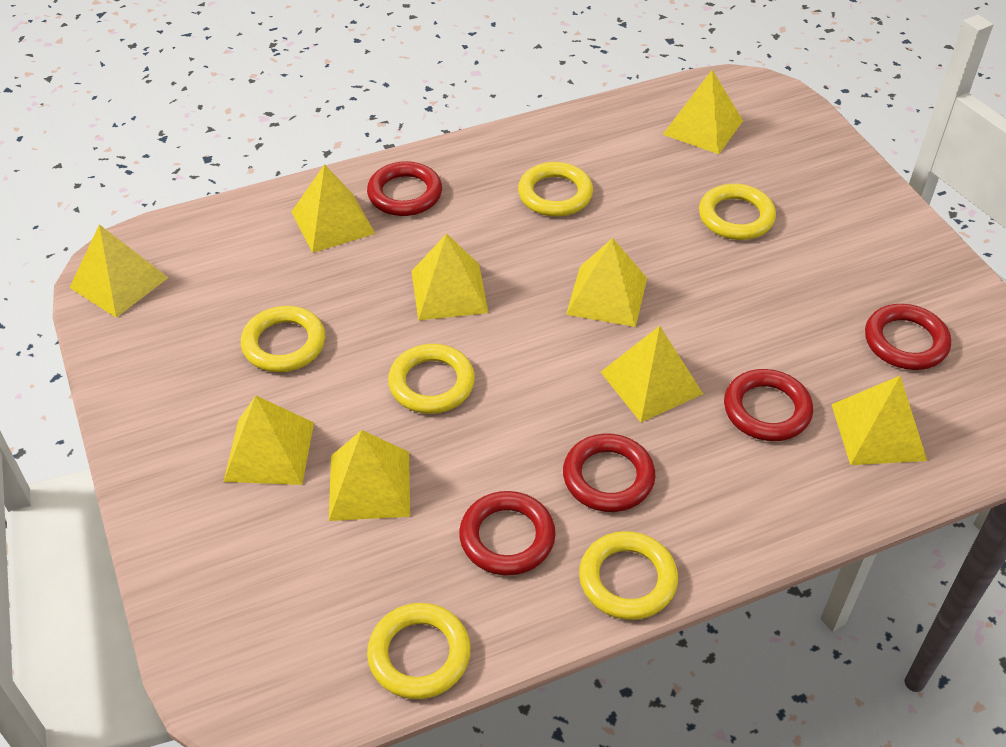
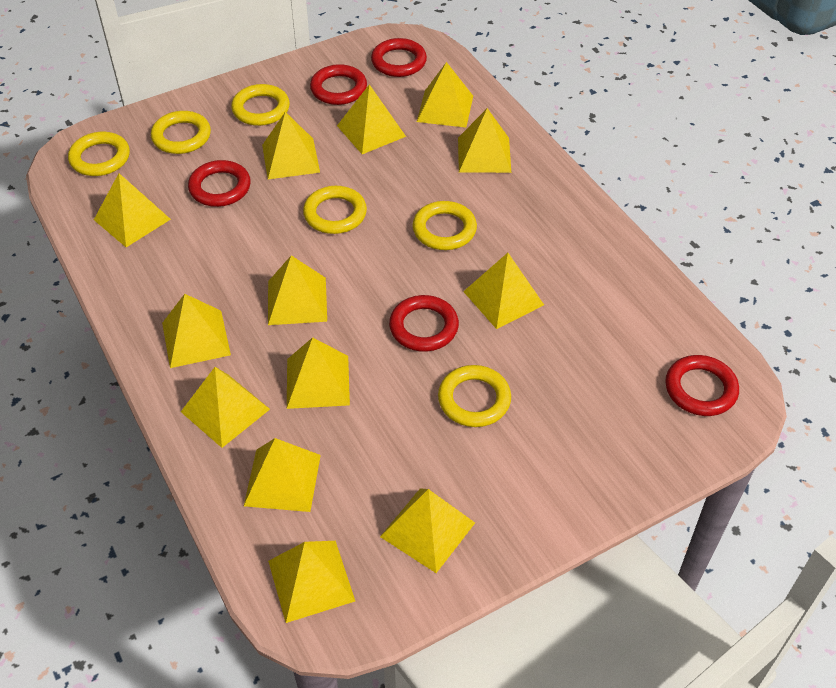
yellow pyramid: 9 -> 13

